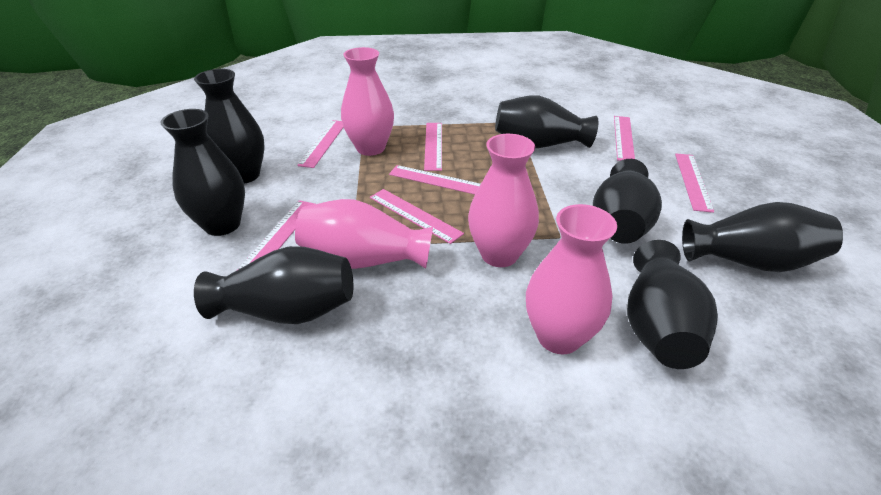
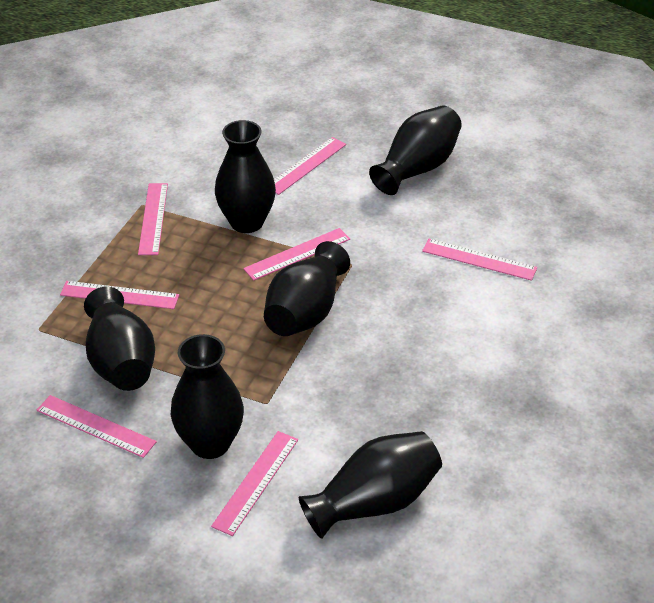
black vase: 7 -> 6
pink vase: 4 -> 0

